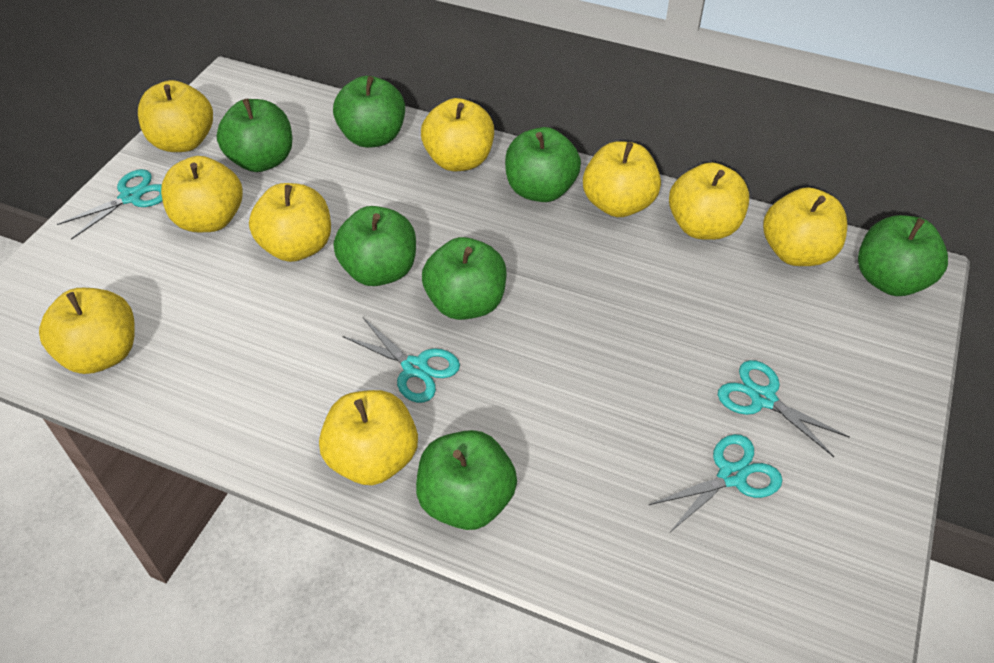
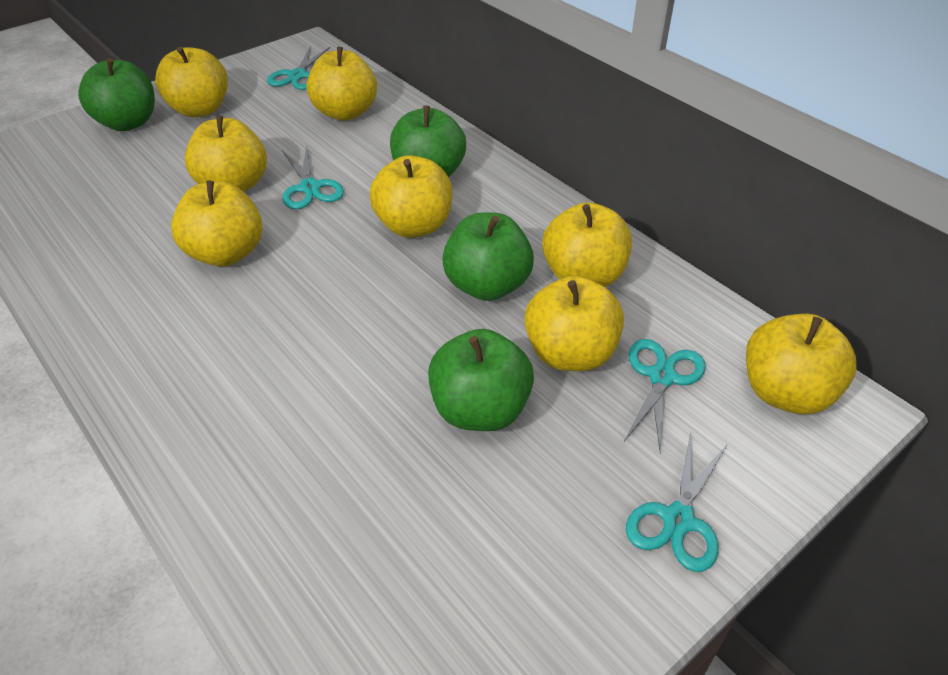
green apple: 7 -> 4
yellow apple: 9 -> 8

